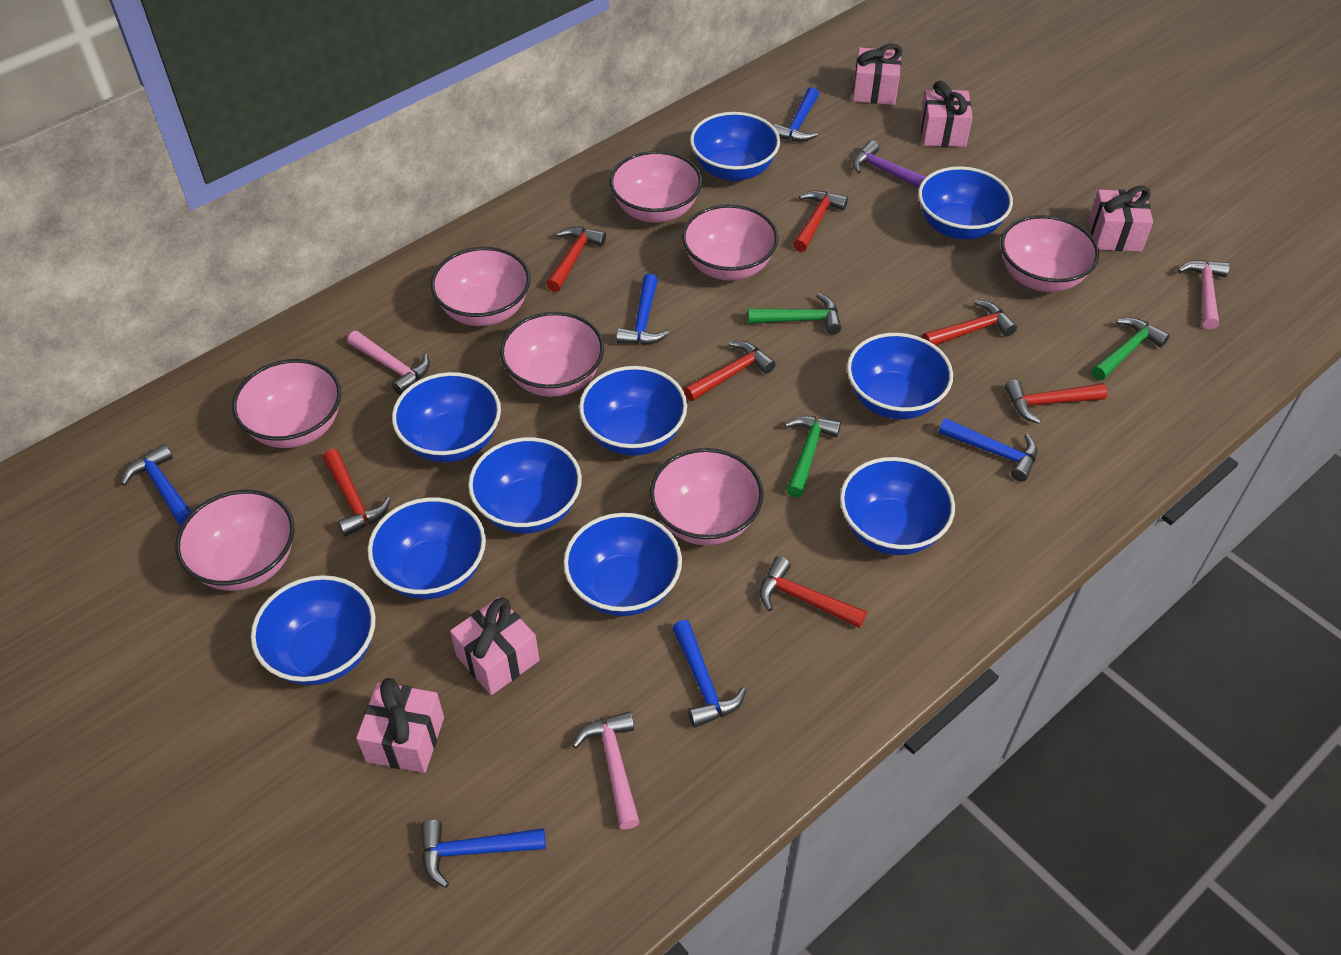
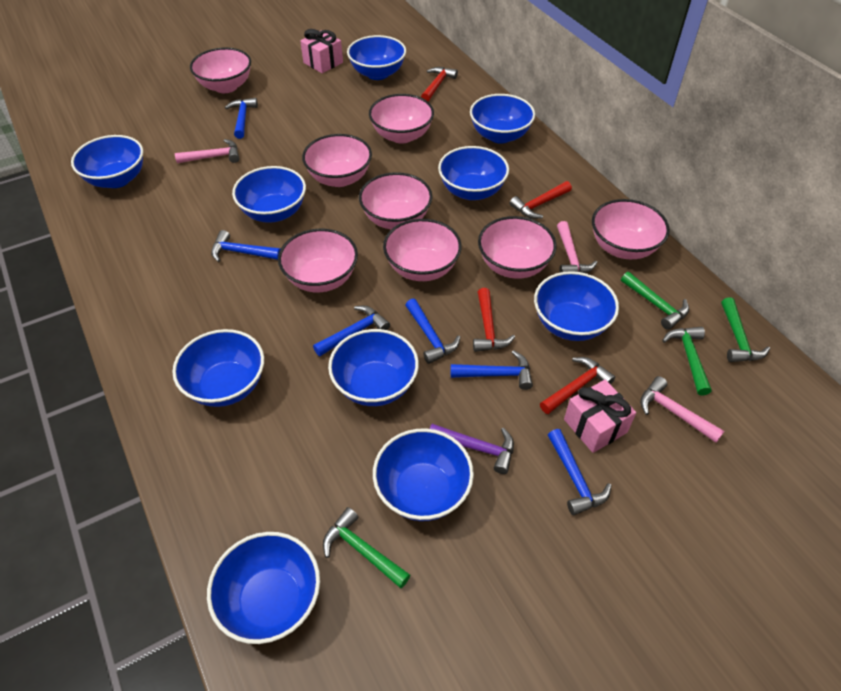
green hammer: 3 -> 4
pink gift: 5 -> 2
red hammer: 7 -> 4

